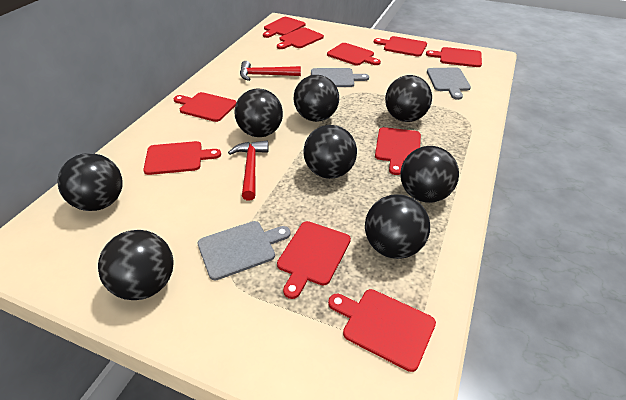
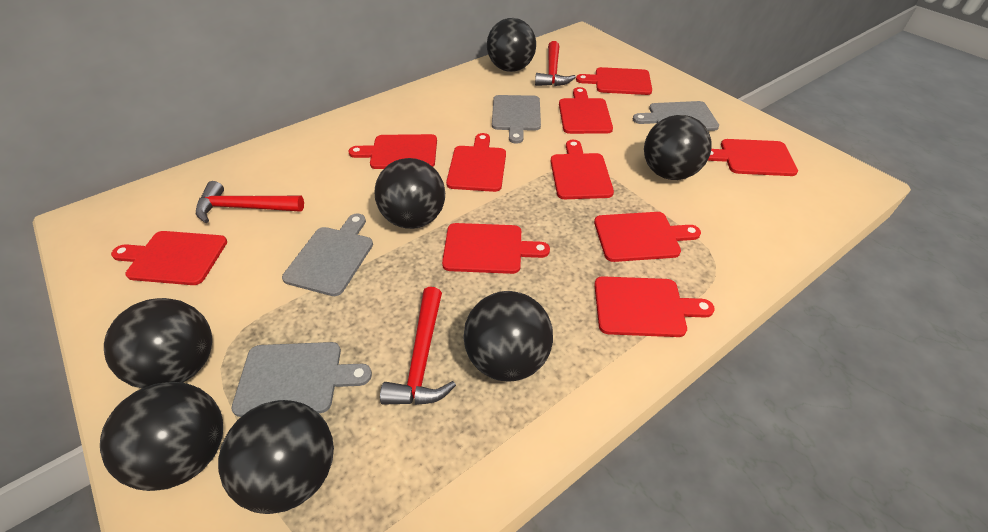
black ball: 8 -> 7
grey cutting board: 3 -> 4
red hammer: 2 -> 3

